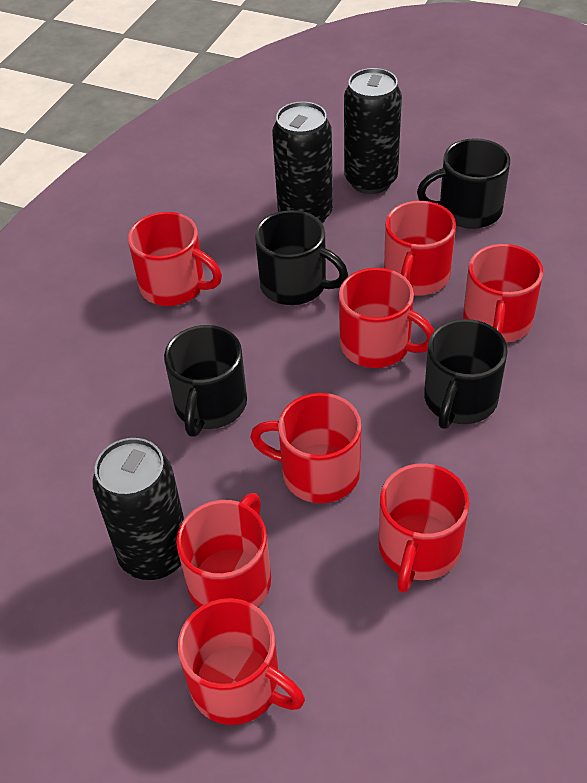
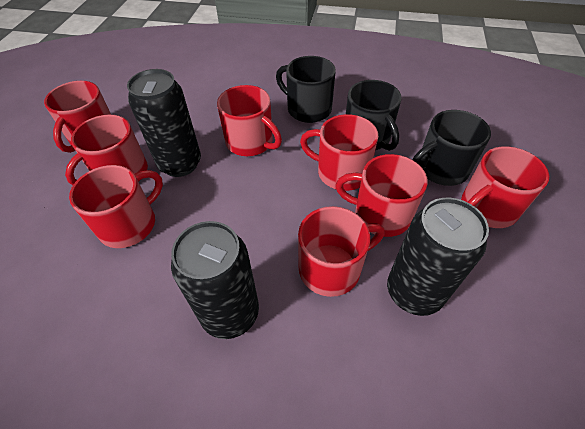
black mug: 4 -> 3

